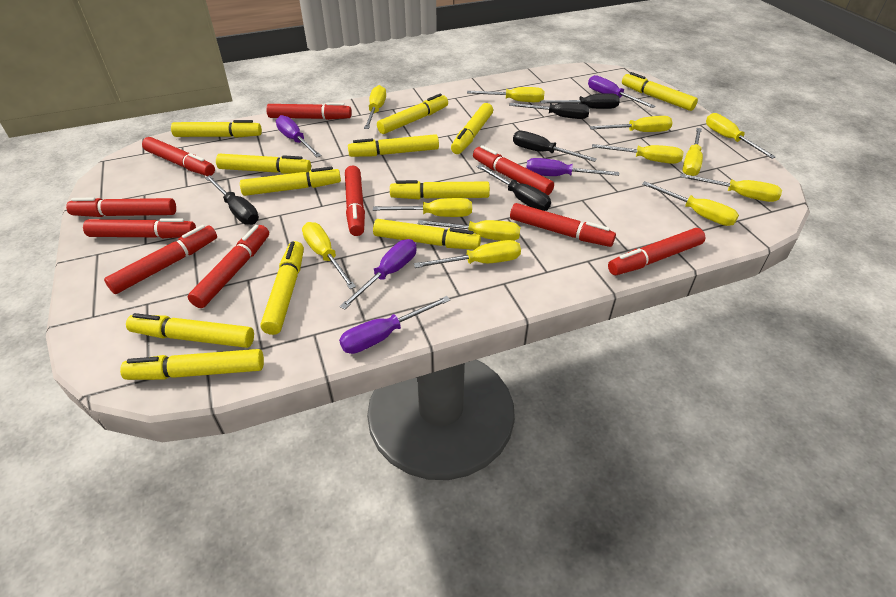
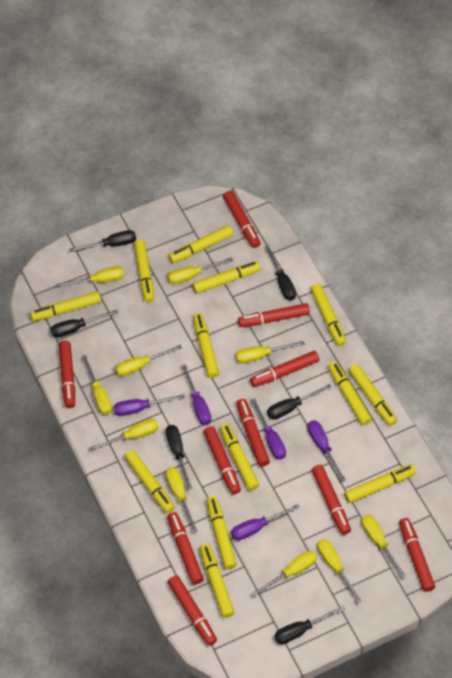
black screwdriver: 5 -> 6
yellow marker: 12 -> 13
yellow screwdriver: 12 -> 10

